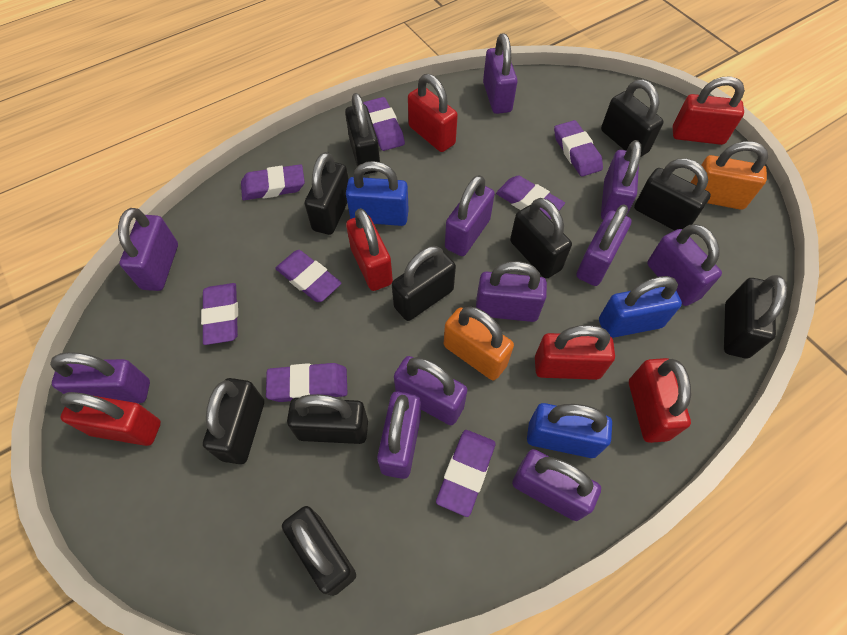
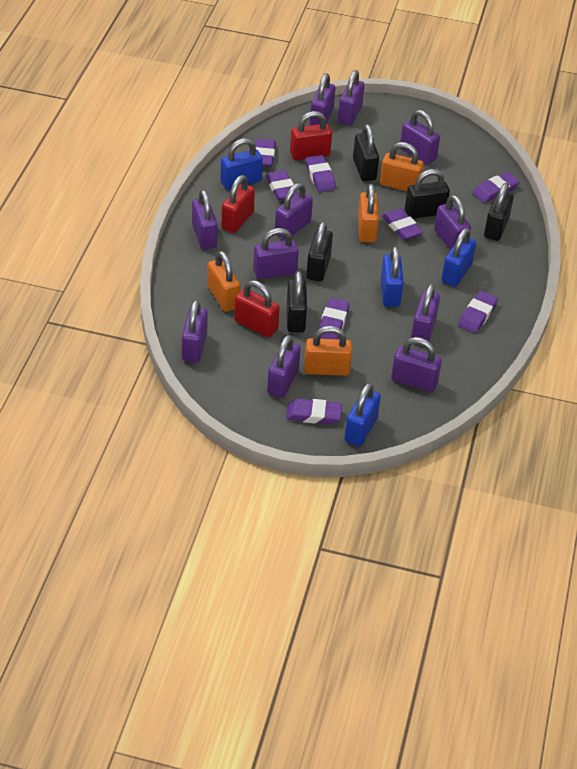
black padlock: 10 -> 5
blue padlock: 3 -> 4
orange padlock: 2 -> 4
red padlock: 6 -> 3

